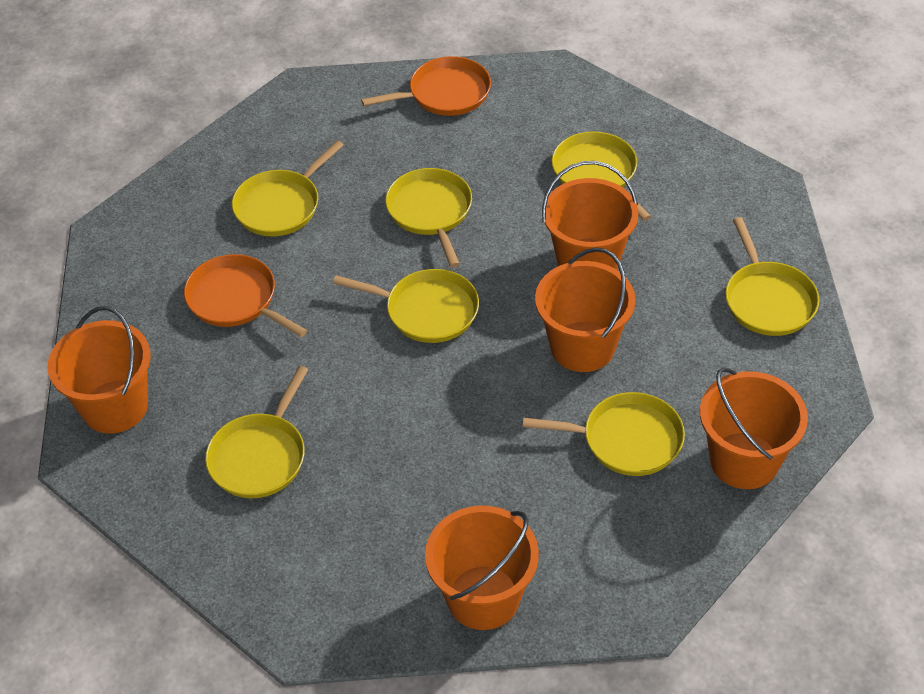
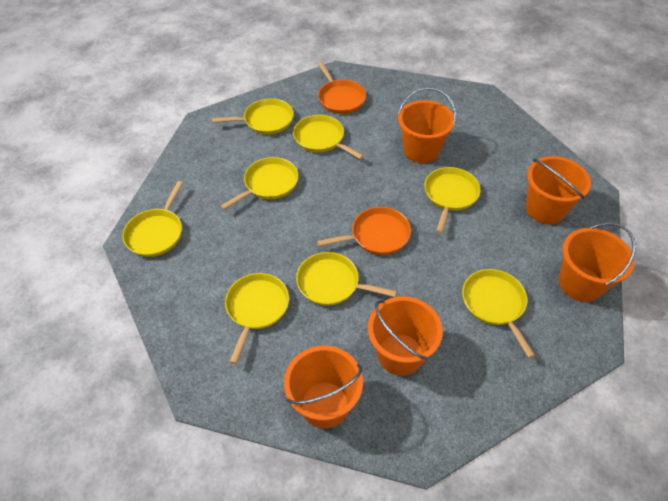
yellow pan: 7 -> 8

